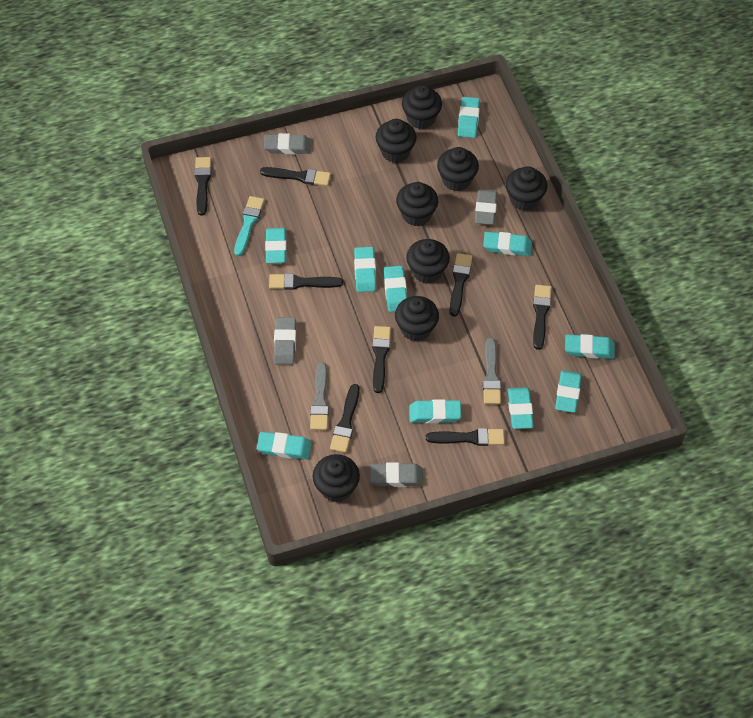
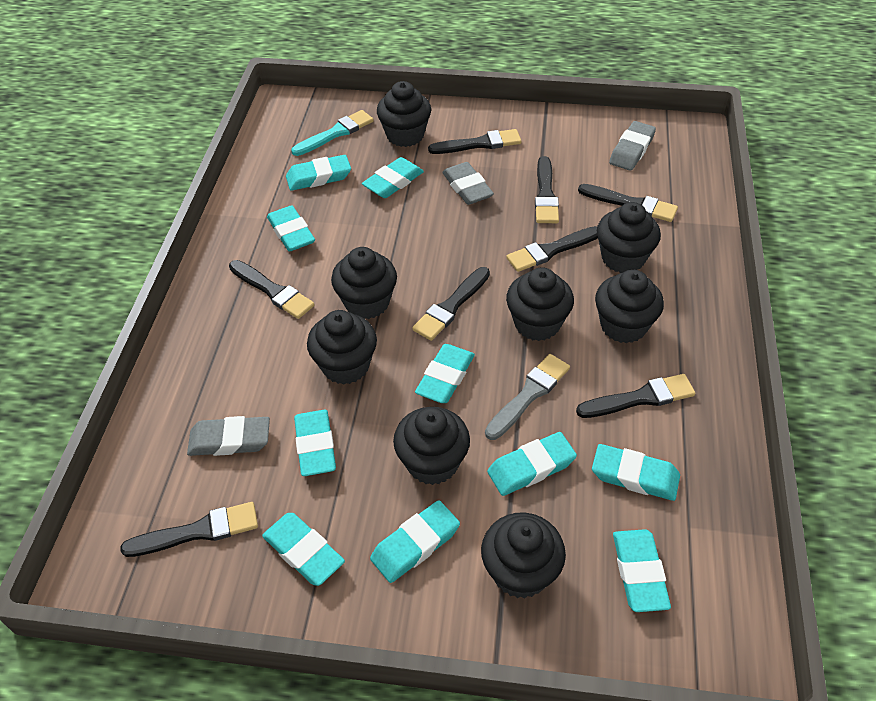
grey brush: 2 -> 1
grey eraser: 4 -> 3

